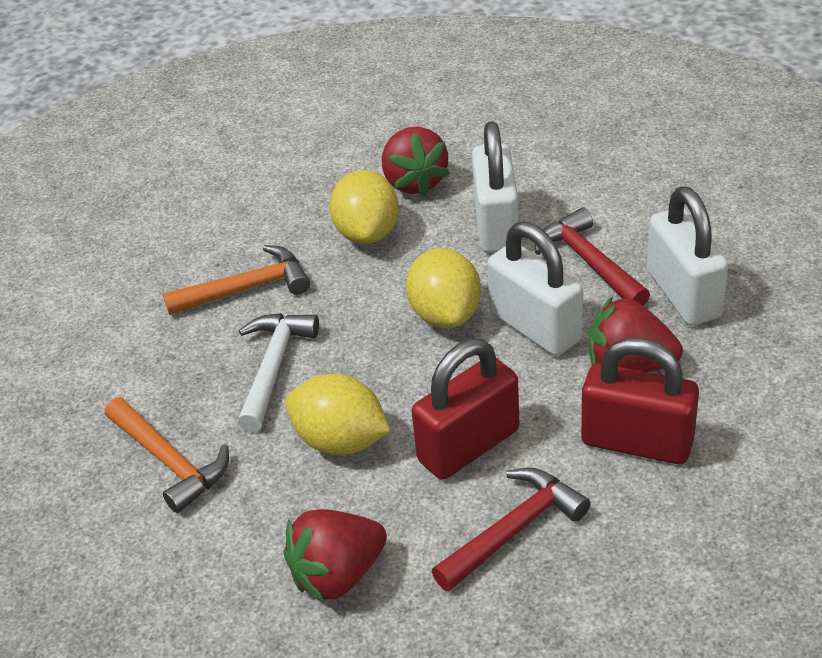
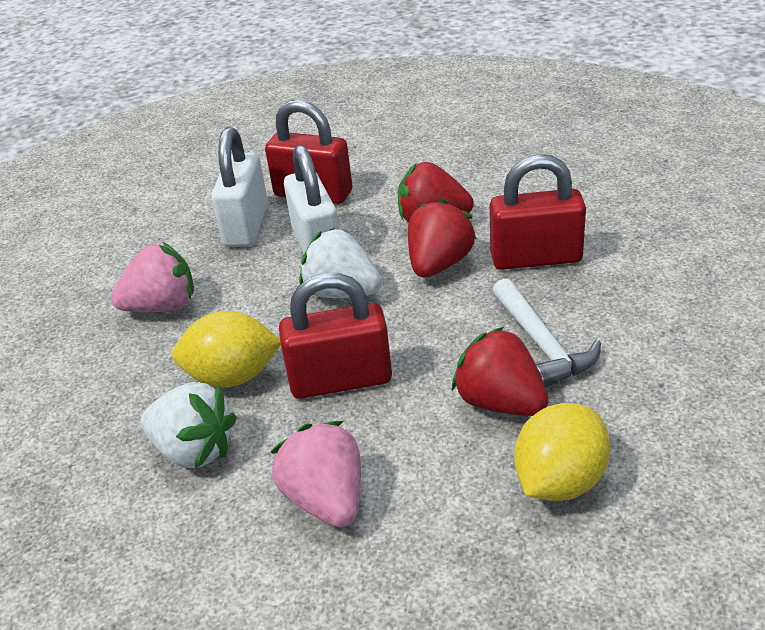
orange hammer: 2 -> 0
pink strawberry: 0 -> 2
red hammer: 2 -> 0
red padlock: 2 -> 3
white padlock: 3 -> 2
white strawberry: 0 -> 2
yellow lemon: 3 -> 2

